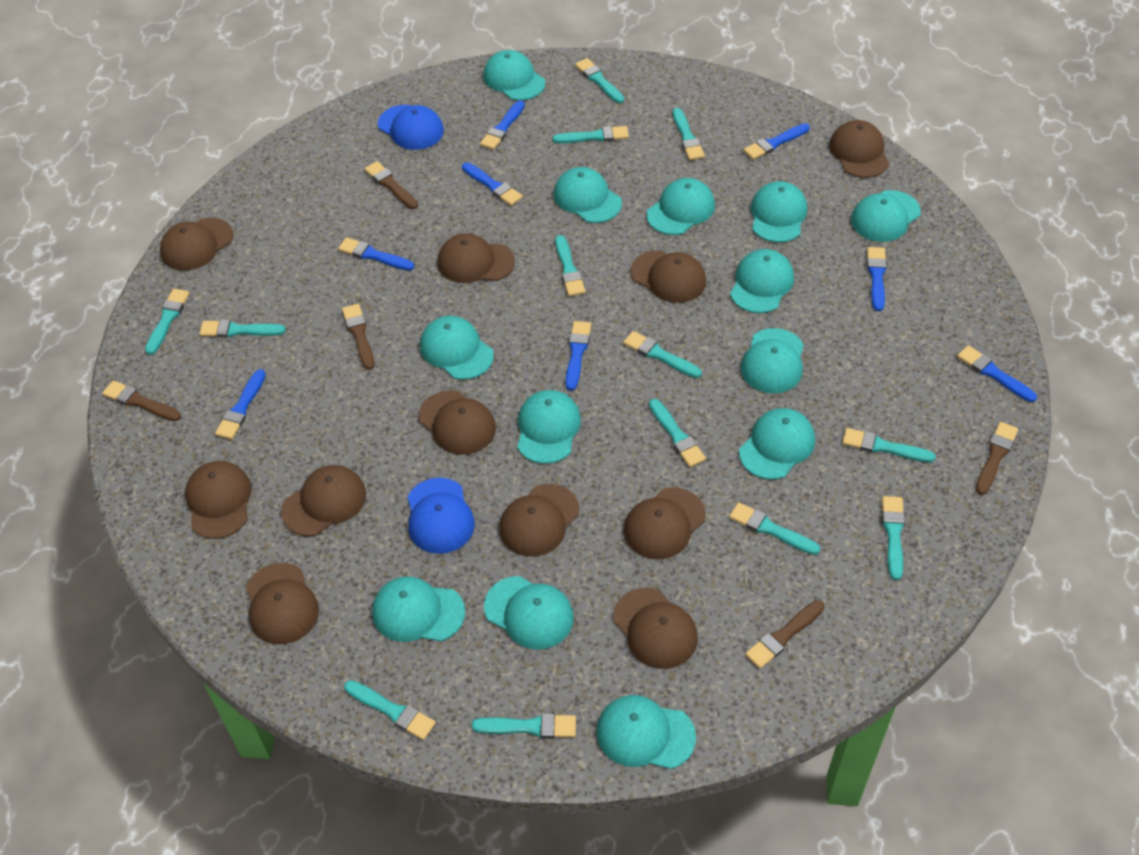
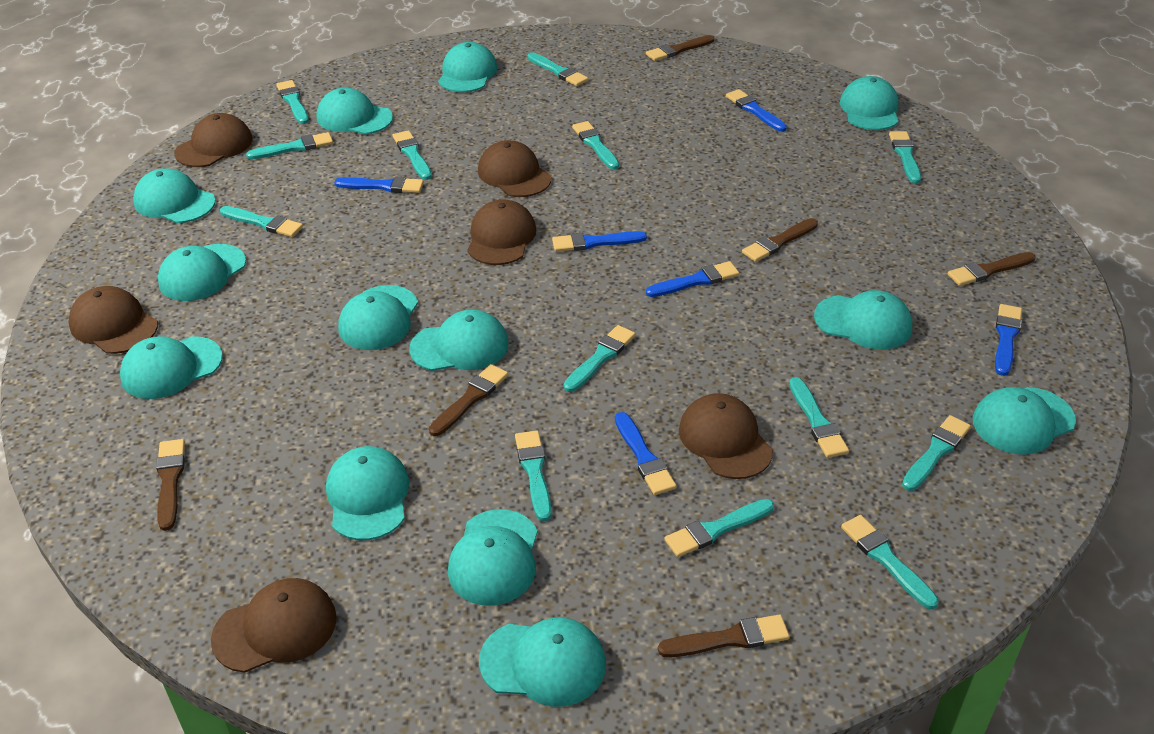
blue brush: 8 -> 6
blue cap: 2 -> 0
brown brush: 5 -> 6
brown cap: 11 -> 6

